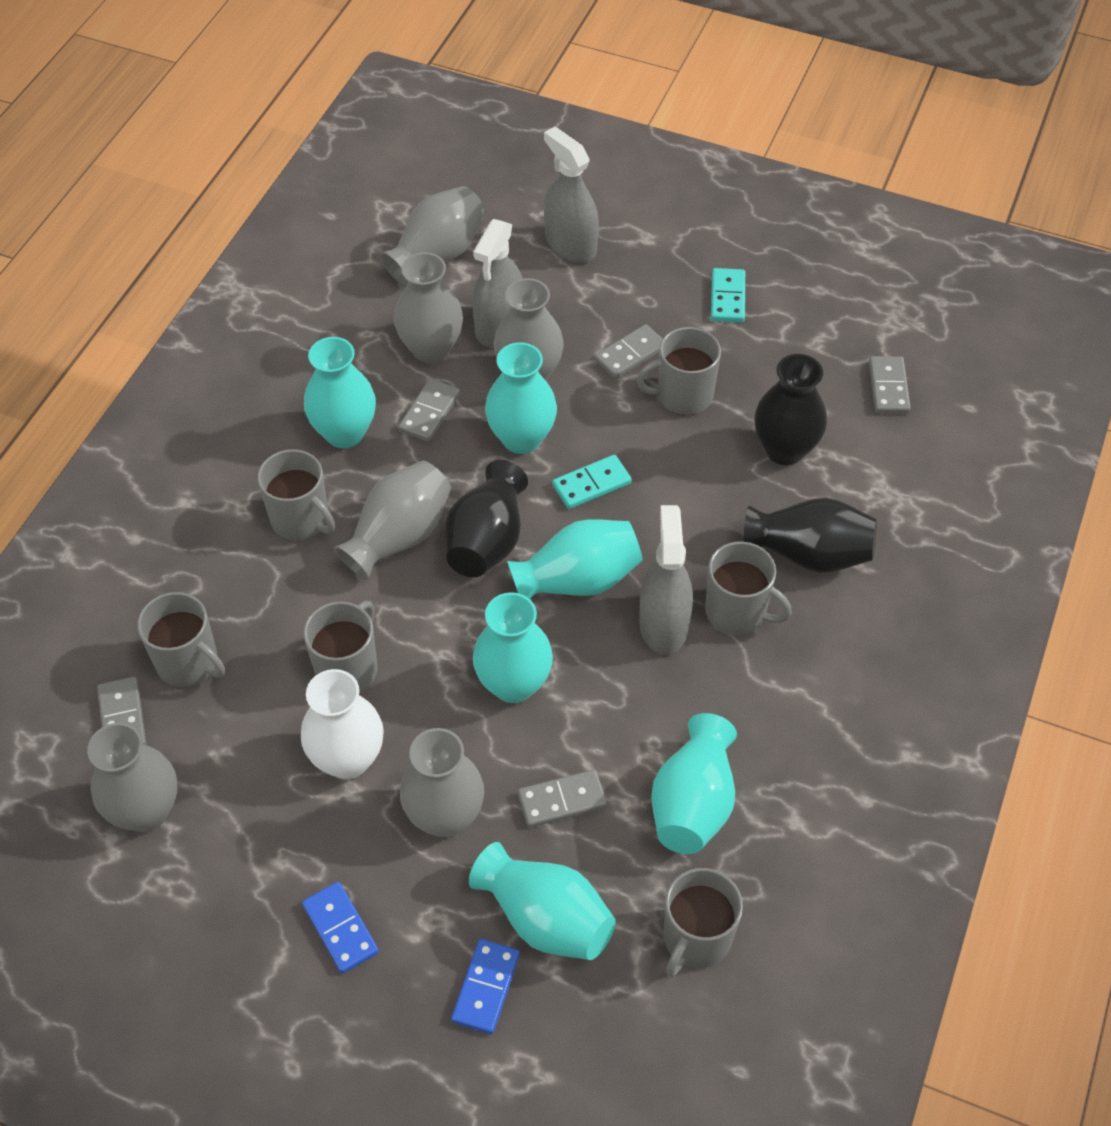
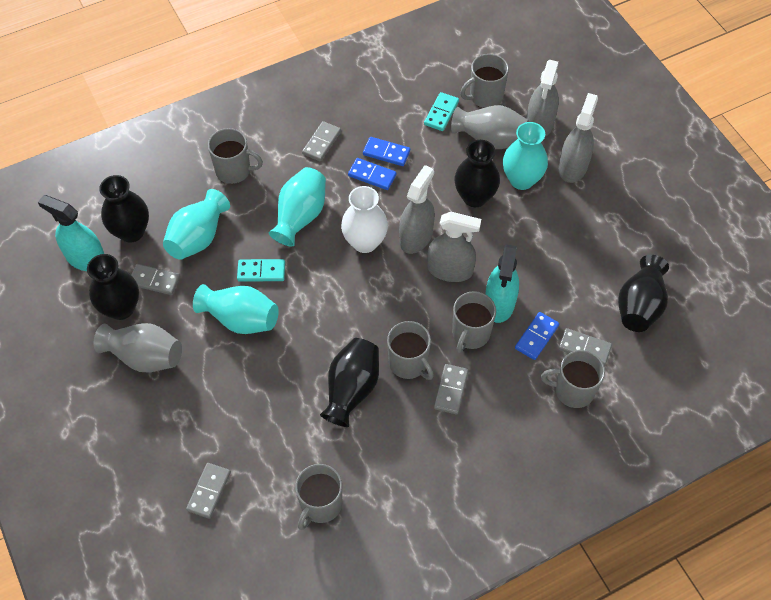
black vase: 3 -> 5
blue domino: 2 -> 3
grey spray bottle: 3 -> 4
grey vase: 6 -> 2
turquoise spray bottle: 0 -> 2
turquoise vase: 6 -> 4

